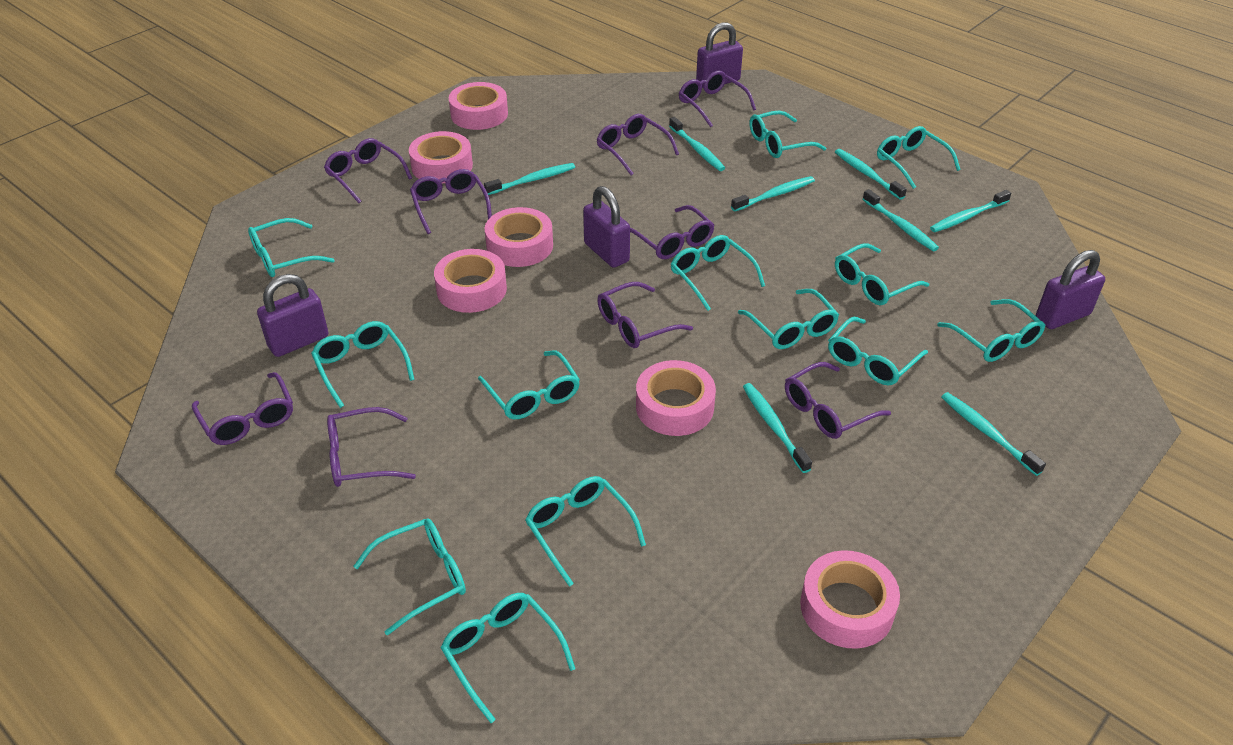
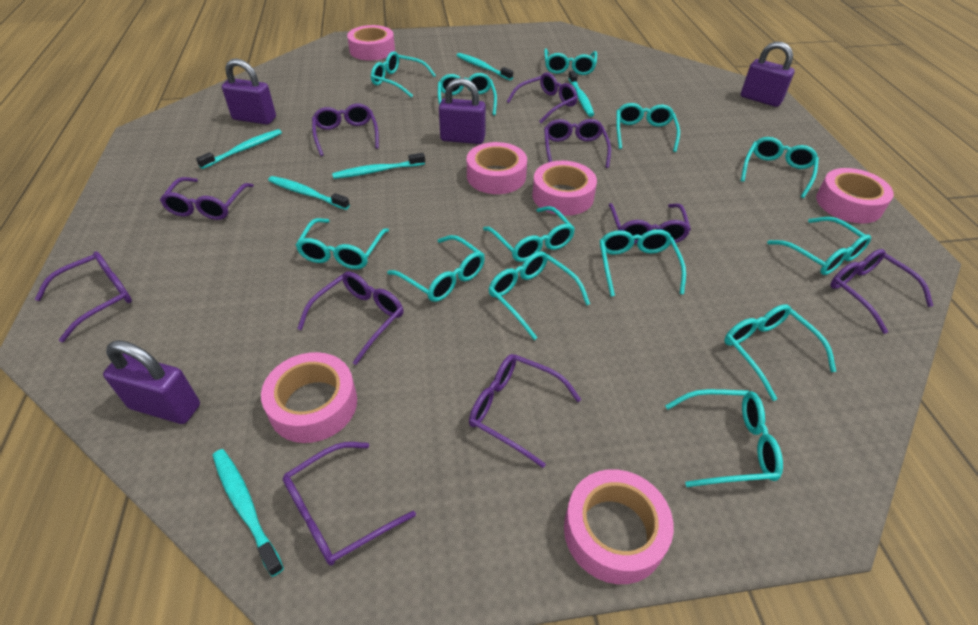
purple glasses: 9 -> 10
turquoise toothbrush: 8 -> 6

